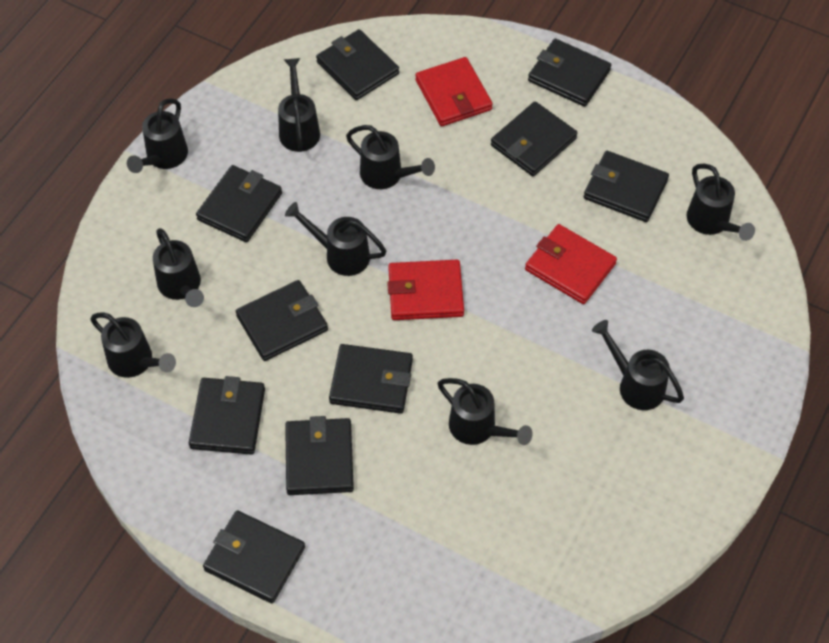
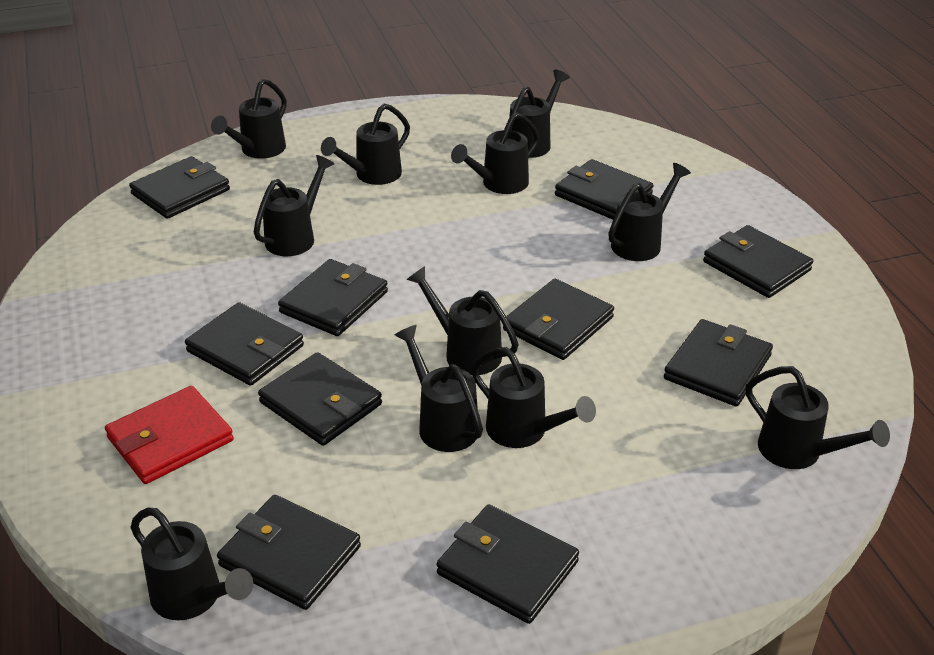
black watering can: 9 -> 11
red wallet: 3 -> 1

